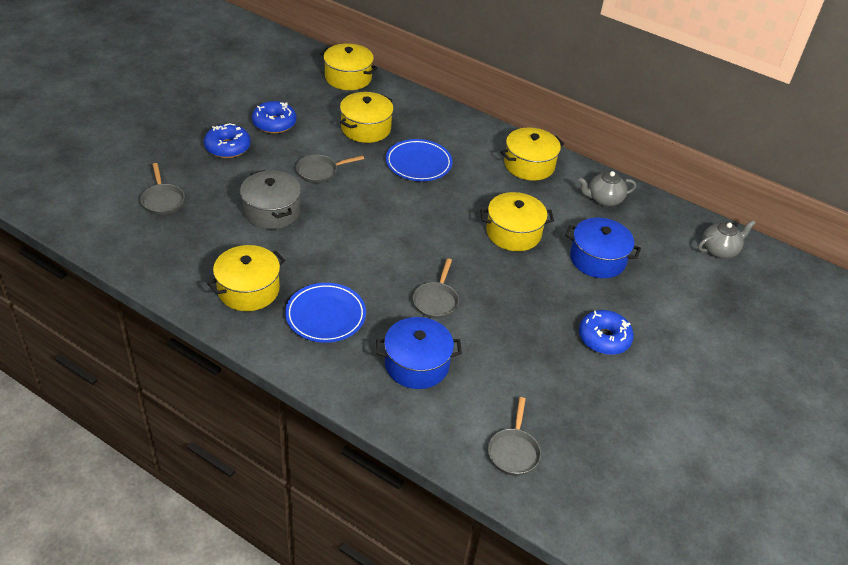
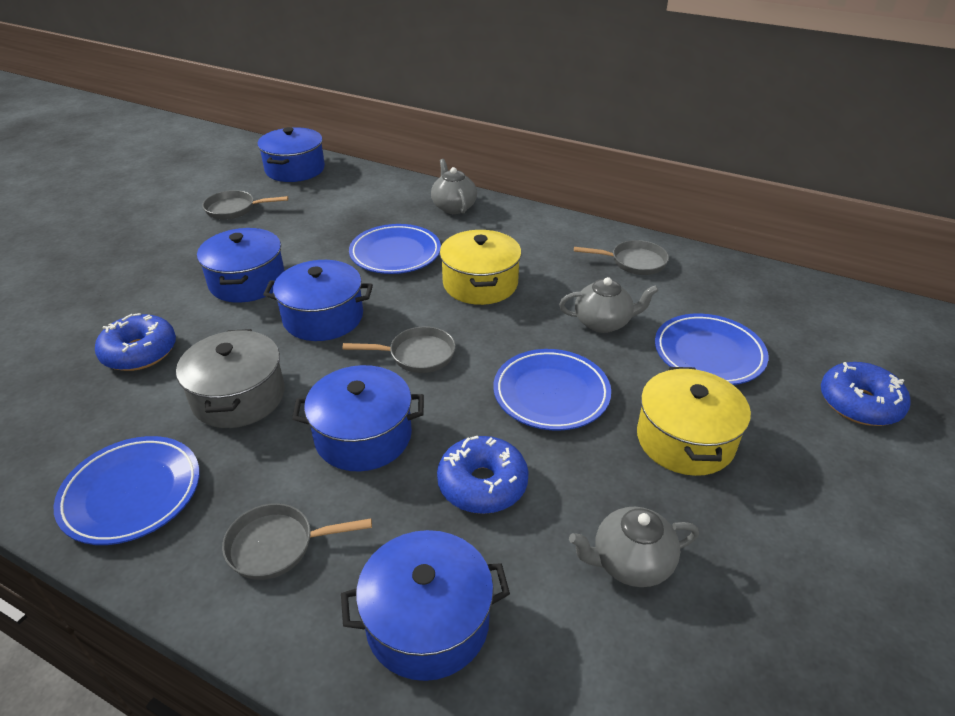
blue plate: 2 -> 4
blue pot: 2 -> 5
grey teapot: 2 -> 3
yellow pot: 5 -> 2

